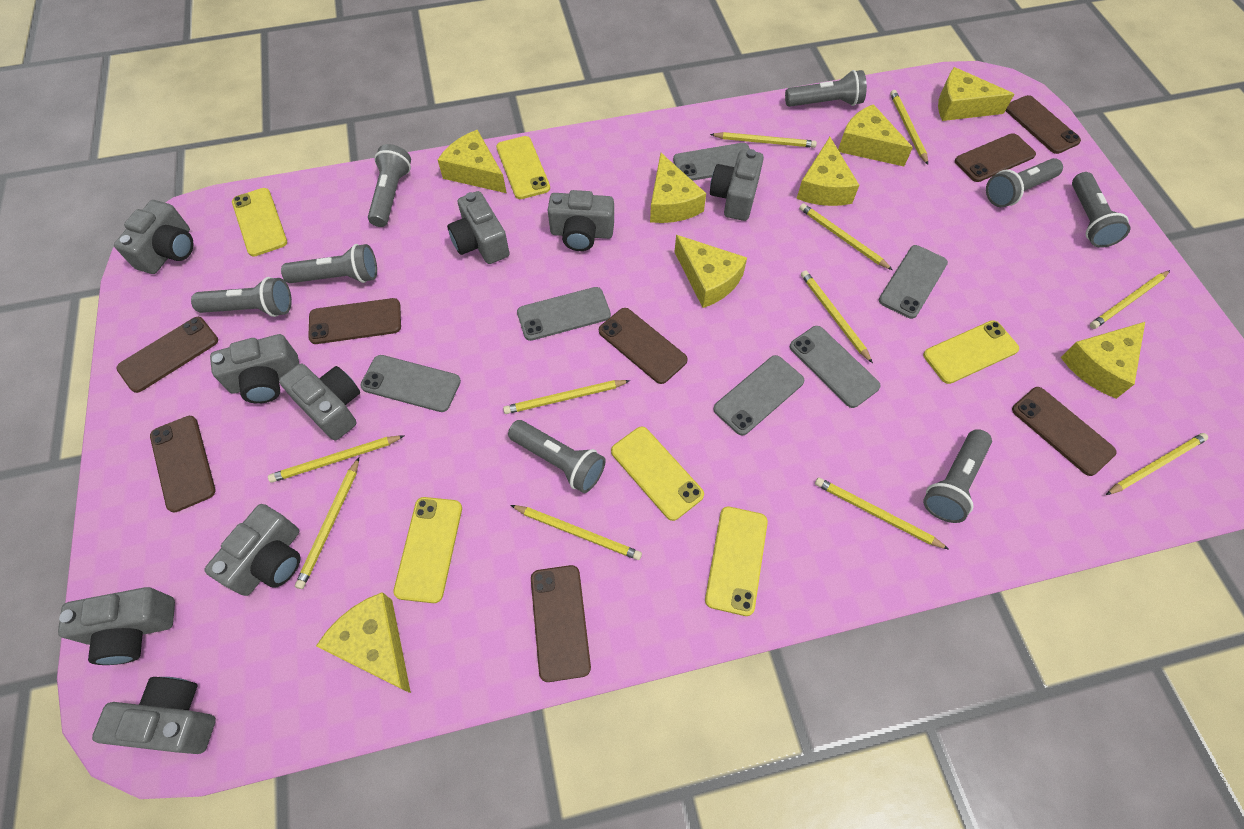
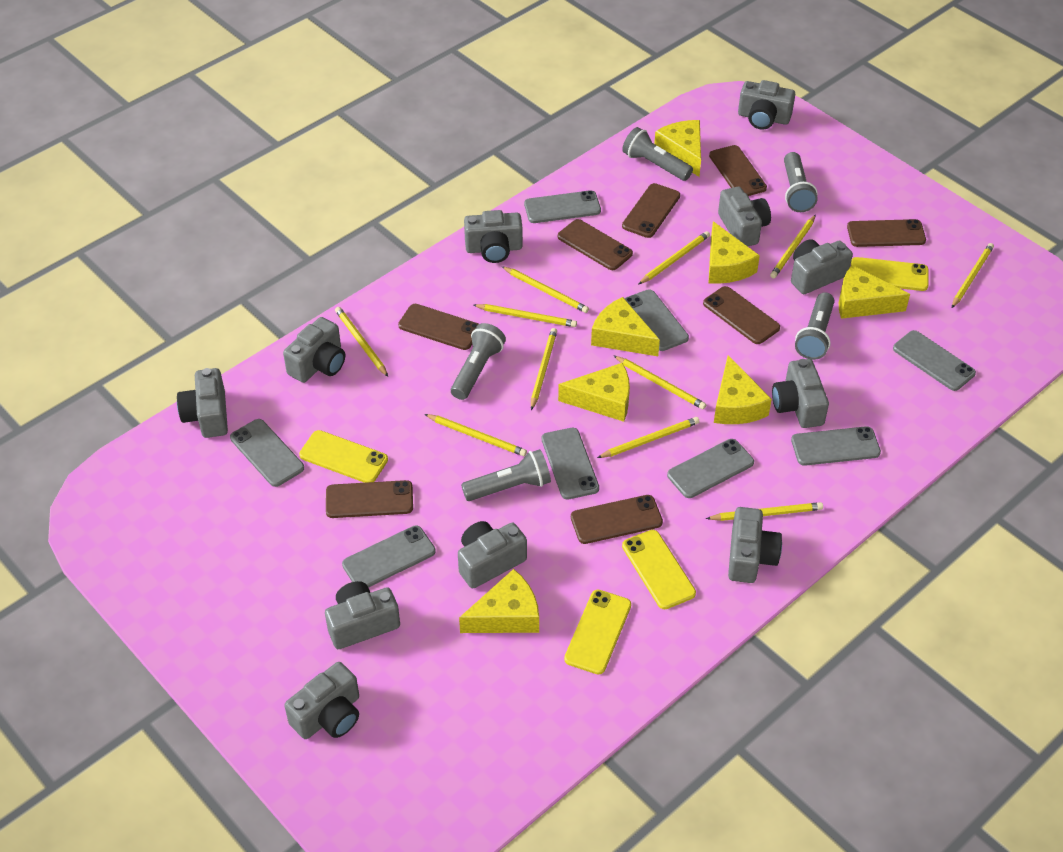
grey camera: 9 -> 11
grey flashlight: 8 -> 5
grey phone: 6 -> 8
yellow cheese: 8 -> 7
yellow phone: 6 -> 4

